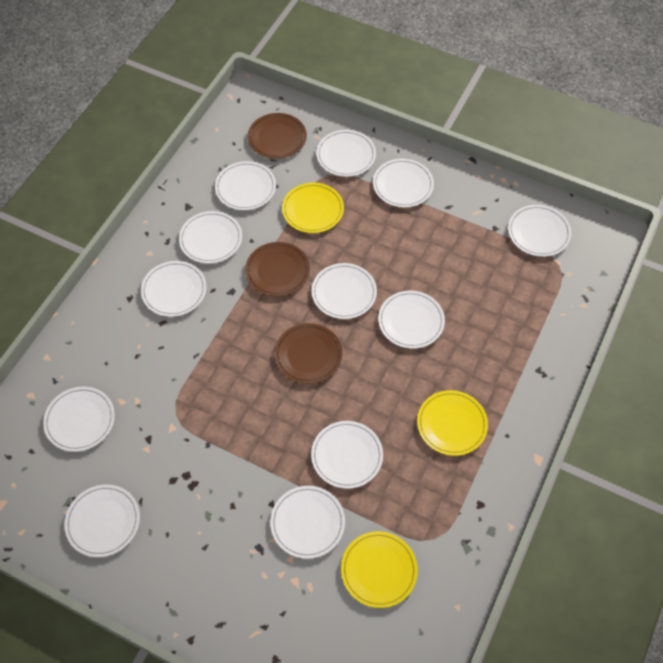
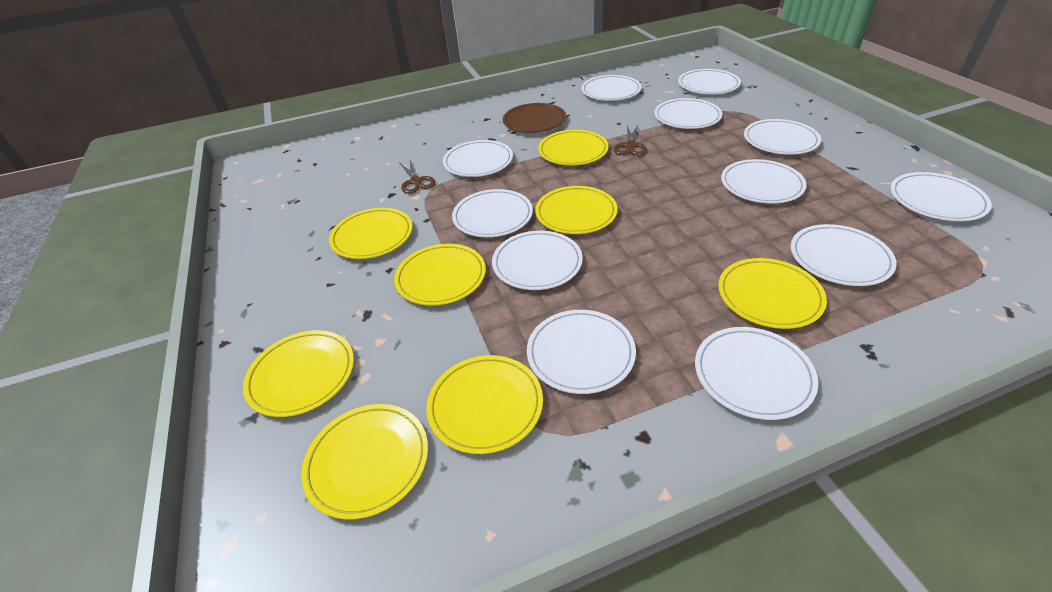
brown plate: 3 -> 1
brown scissors: 0 -> 2
yellow plate: 3 -> 8

